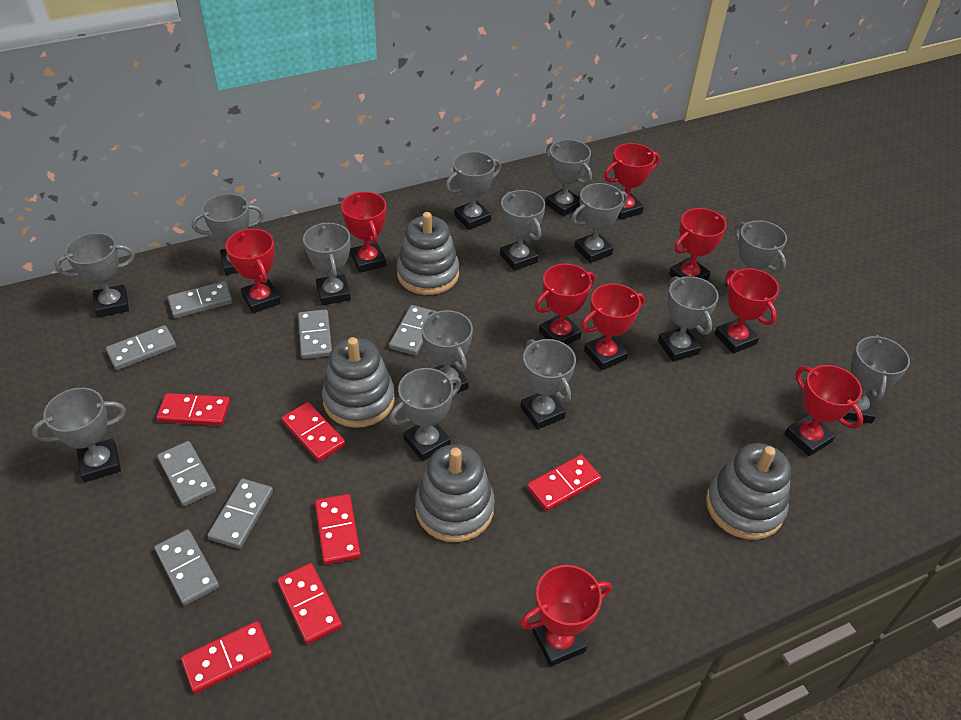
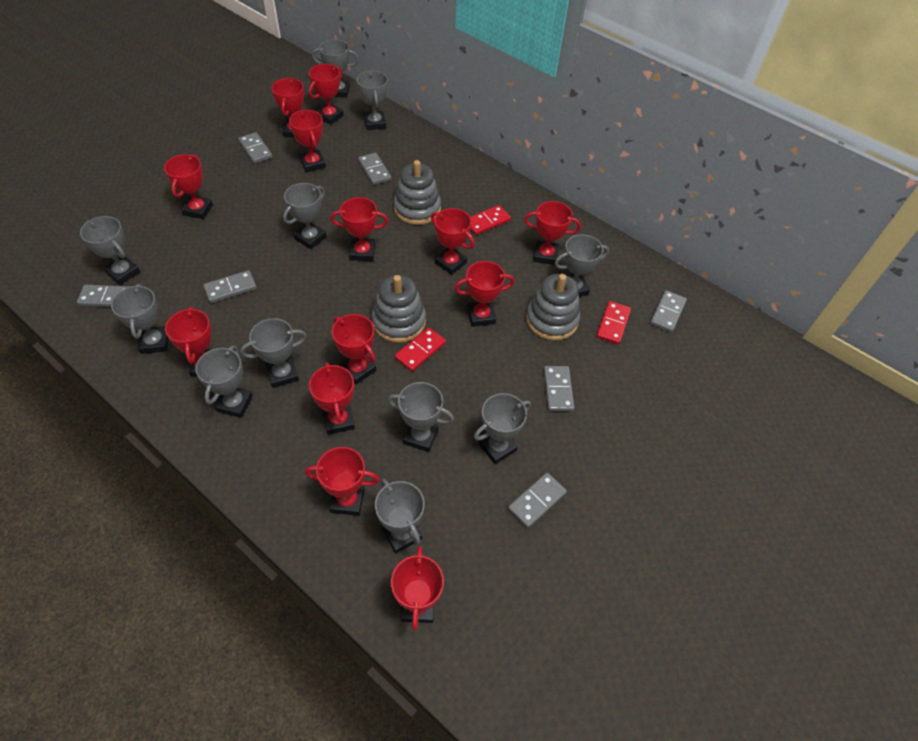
grey stacking toy: 4 -> 3
grey trophy: 14 -> 11
red domino: 6 -> 3
red trophy: 9 -> 13

